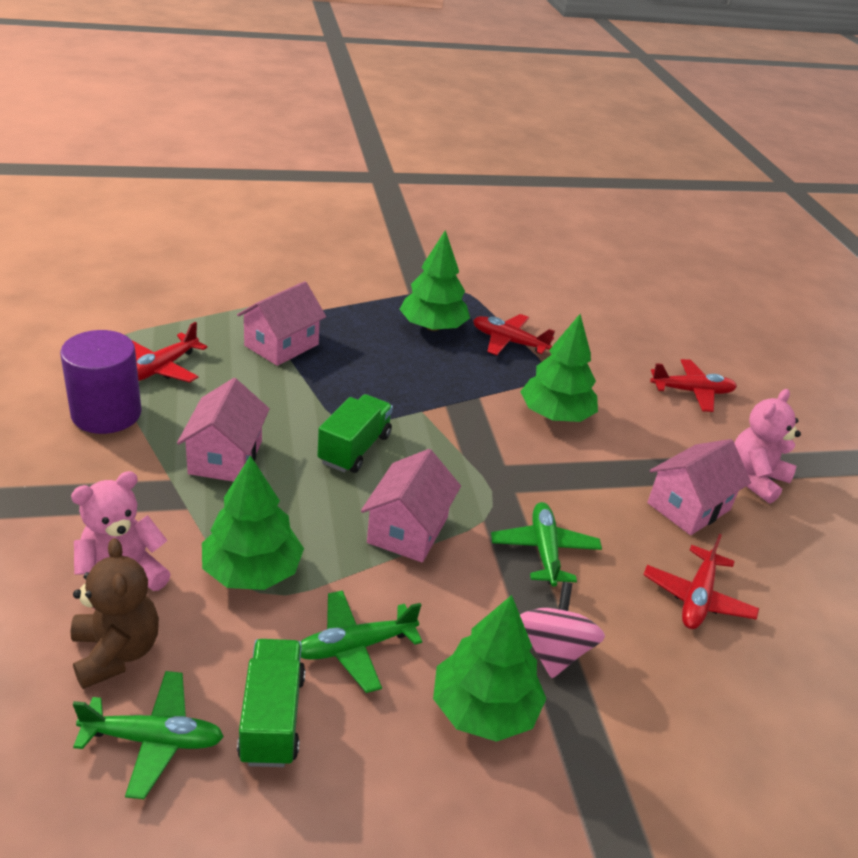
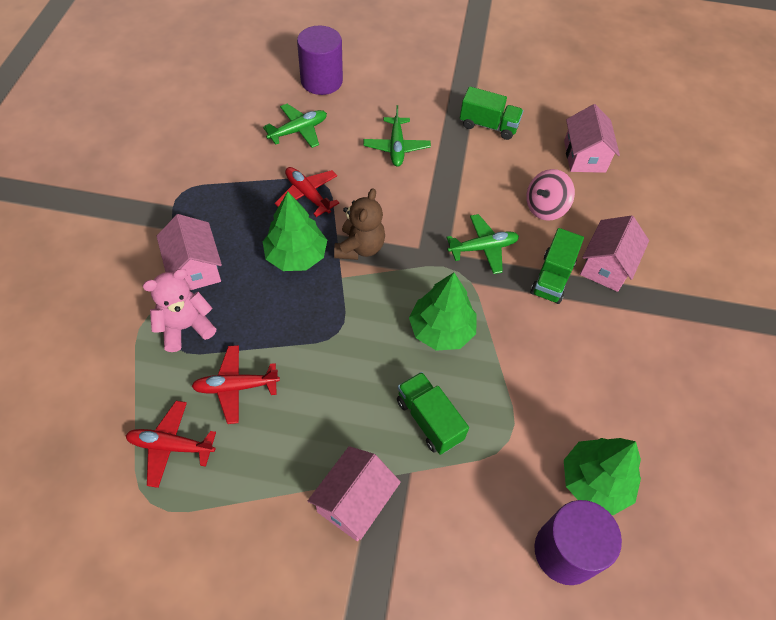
green tree: 4 -> 3
green truck: 2 -> 3
pink teddy bear: 2 -> 1
purple cylinder: 1 -> 2
red plane: 4 -> 3

